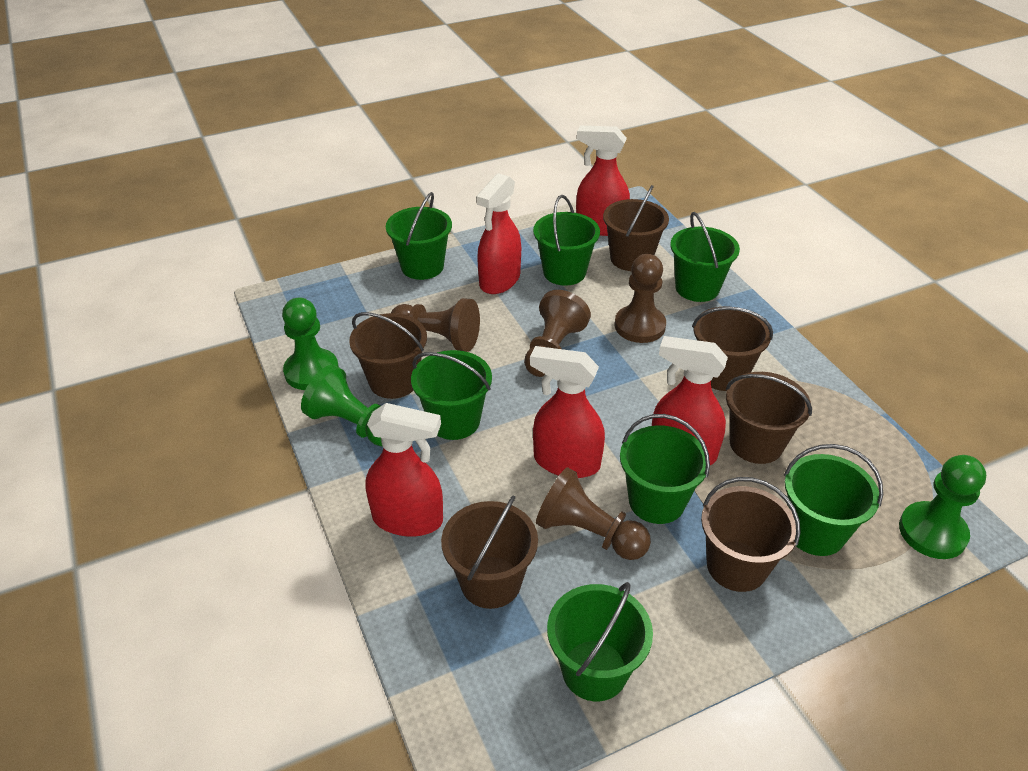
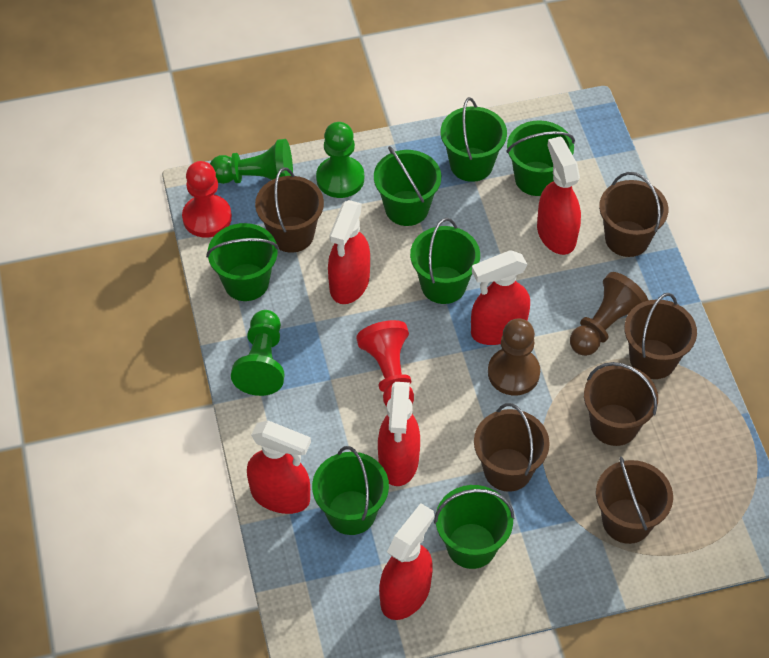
brown pawn: 4 -> 2
red pawn: 0 -> 2
red spray bottle: 5 -> 6

